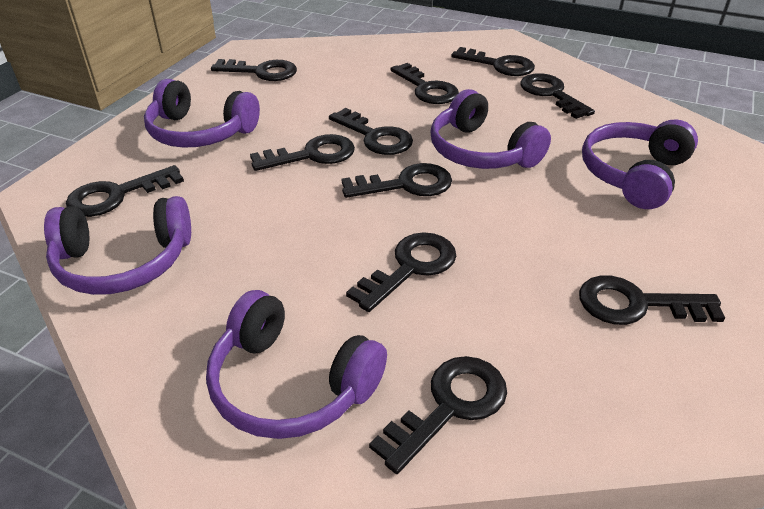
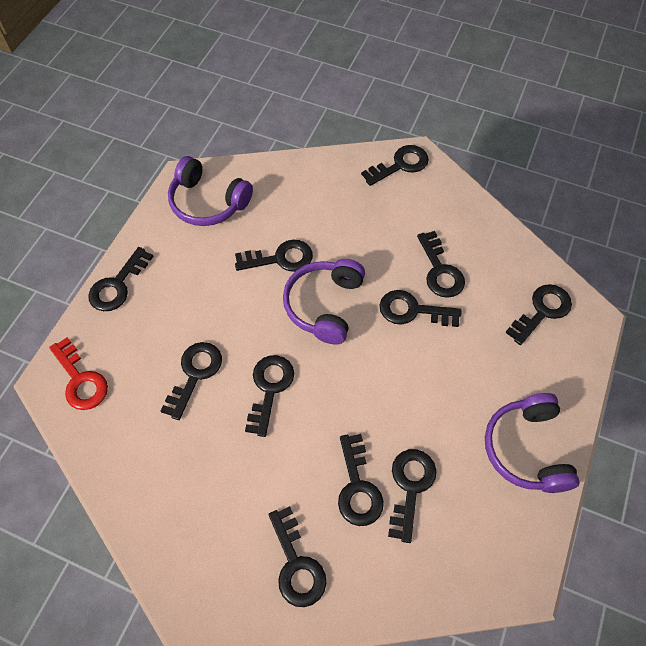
purple headphones: 5 -> 3
red key: 0 -> 1

